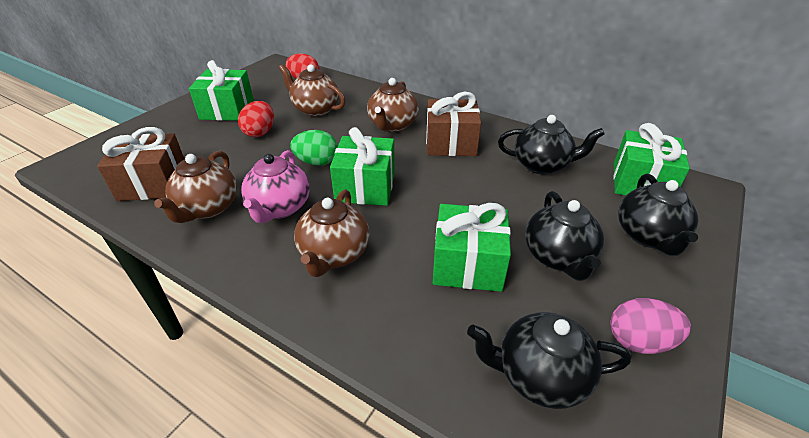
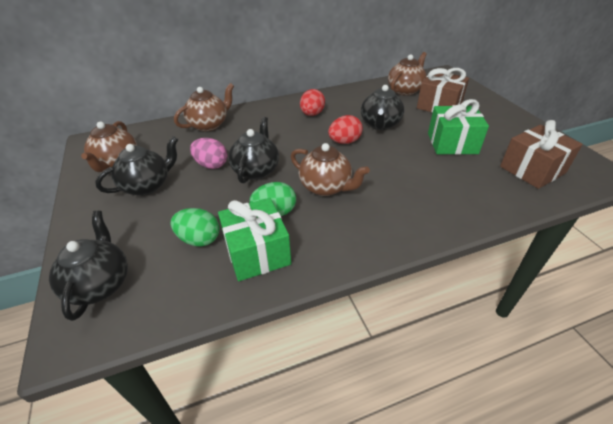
green egg: 1 -> 2
green gift: 4 -> 2
pink teapot: 1 -> 0

